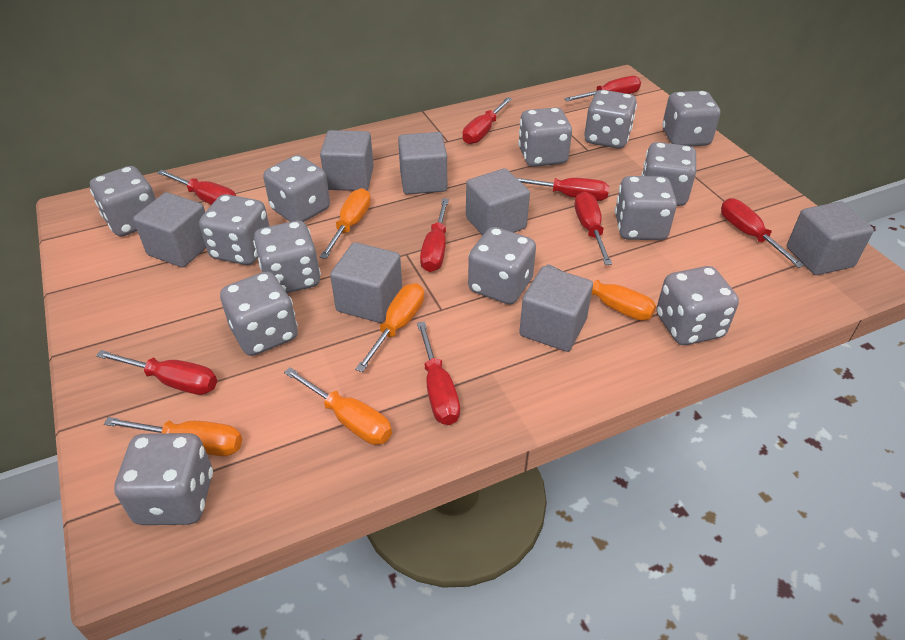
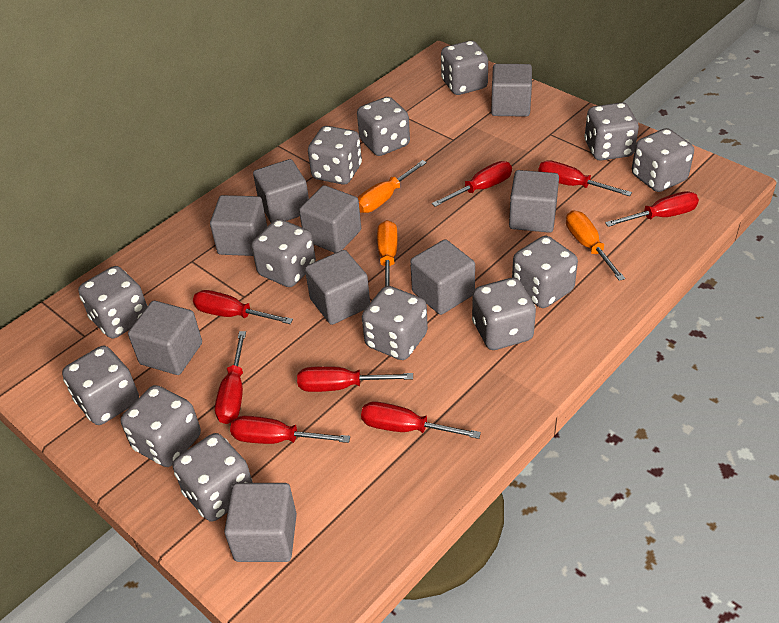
grey cube: 7 -> 9
orange screwdriver: 5 -> 3
red screwdriver: 9 -> 8

